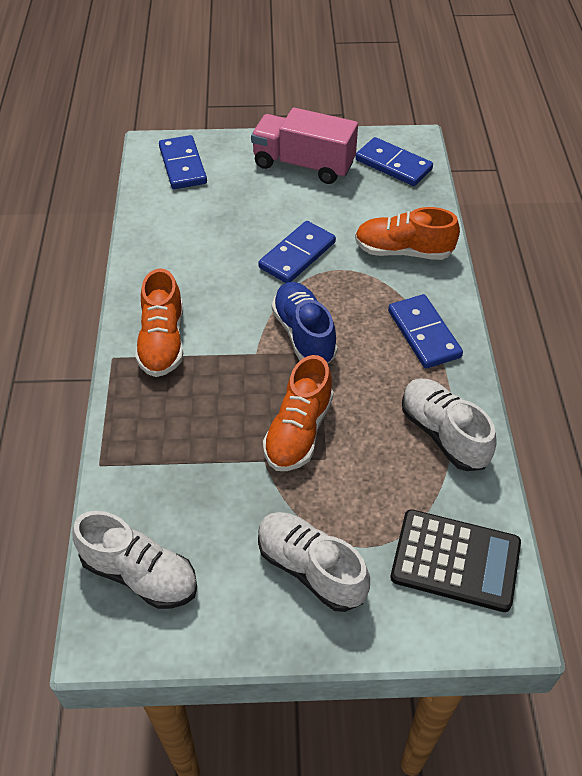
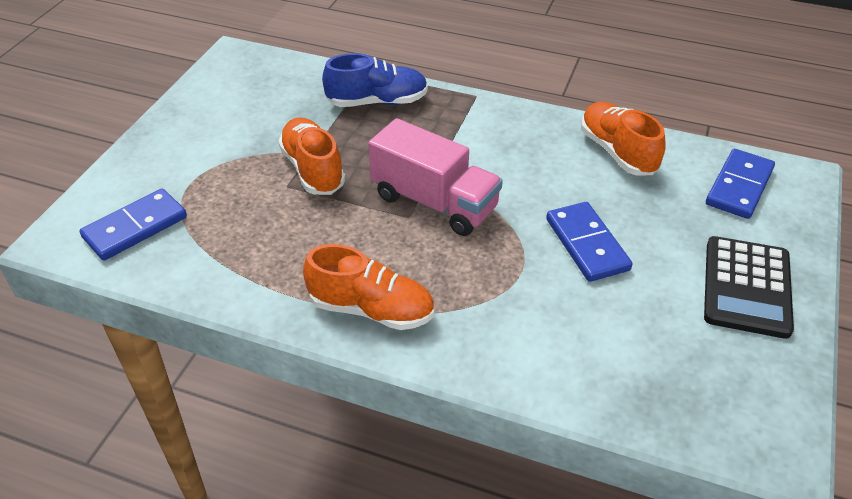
blue domino: 4 -> 3
white shoe: 3 -> 0

